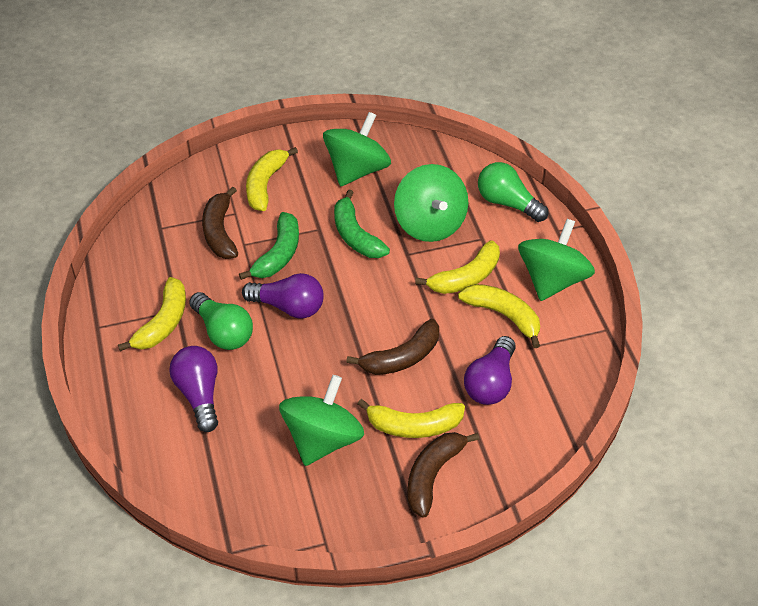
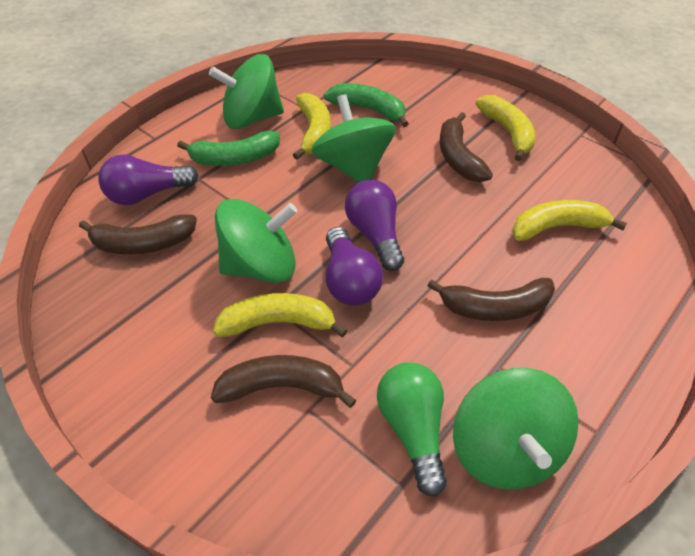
brown banana: 3 -> 4
green light bulb: 2 -> 1
yellow banana: 5 -> 4

